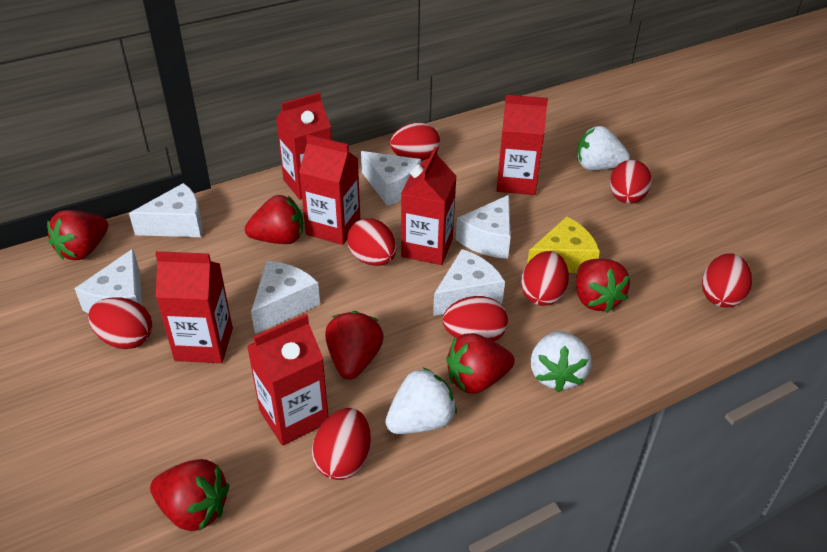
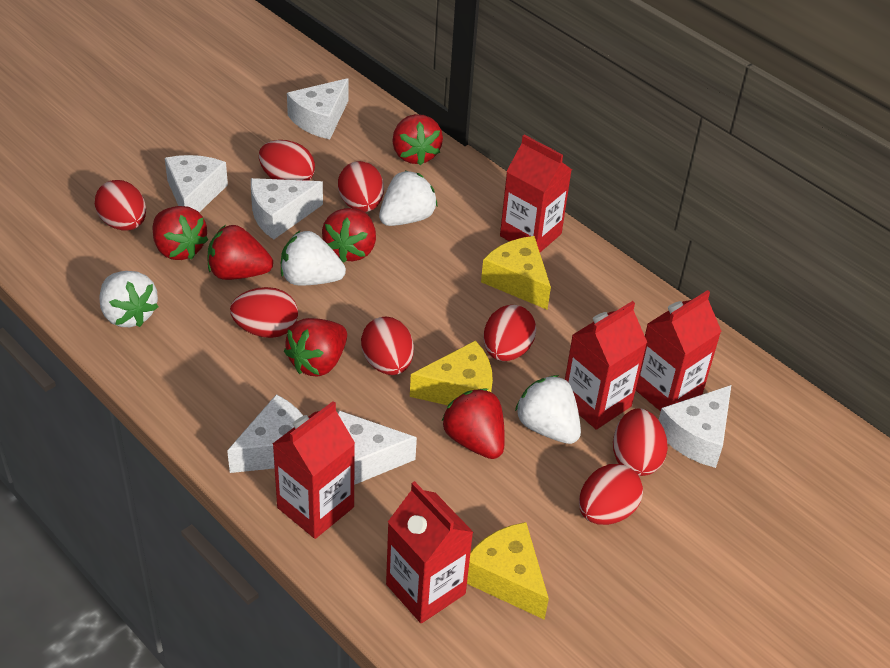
red carton: 6 -> 5
white strawberry: 3 -> 4
yellow cheese: 1 -> 3

